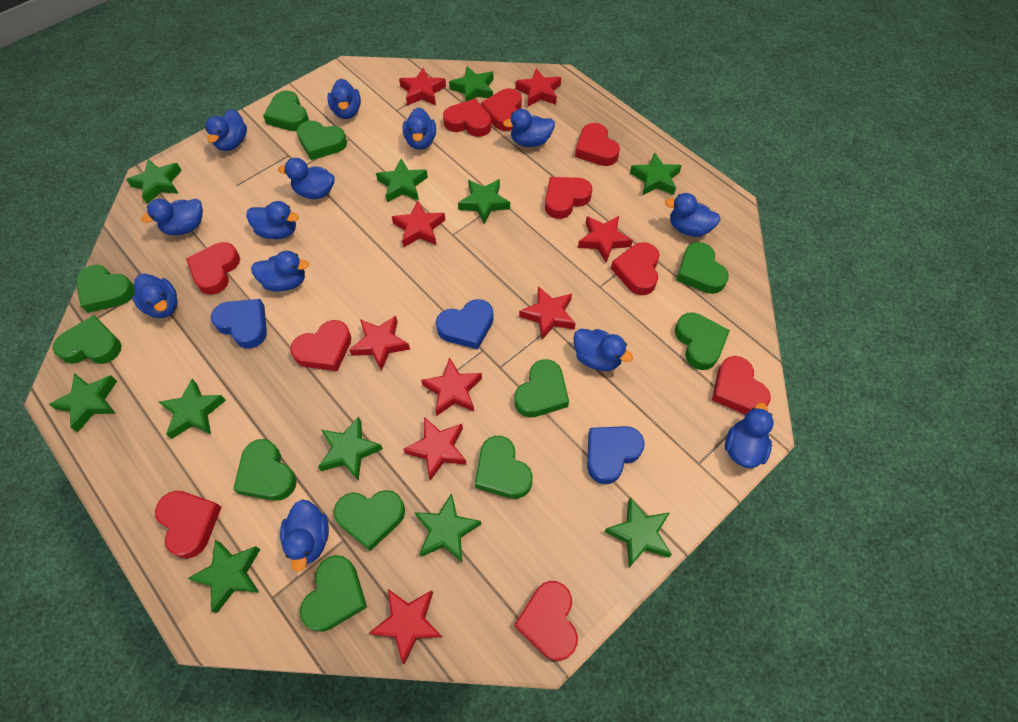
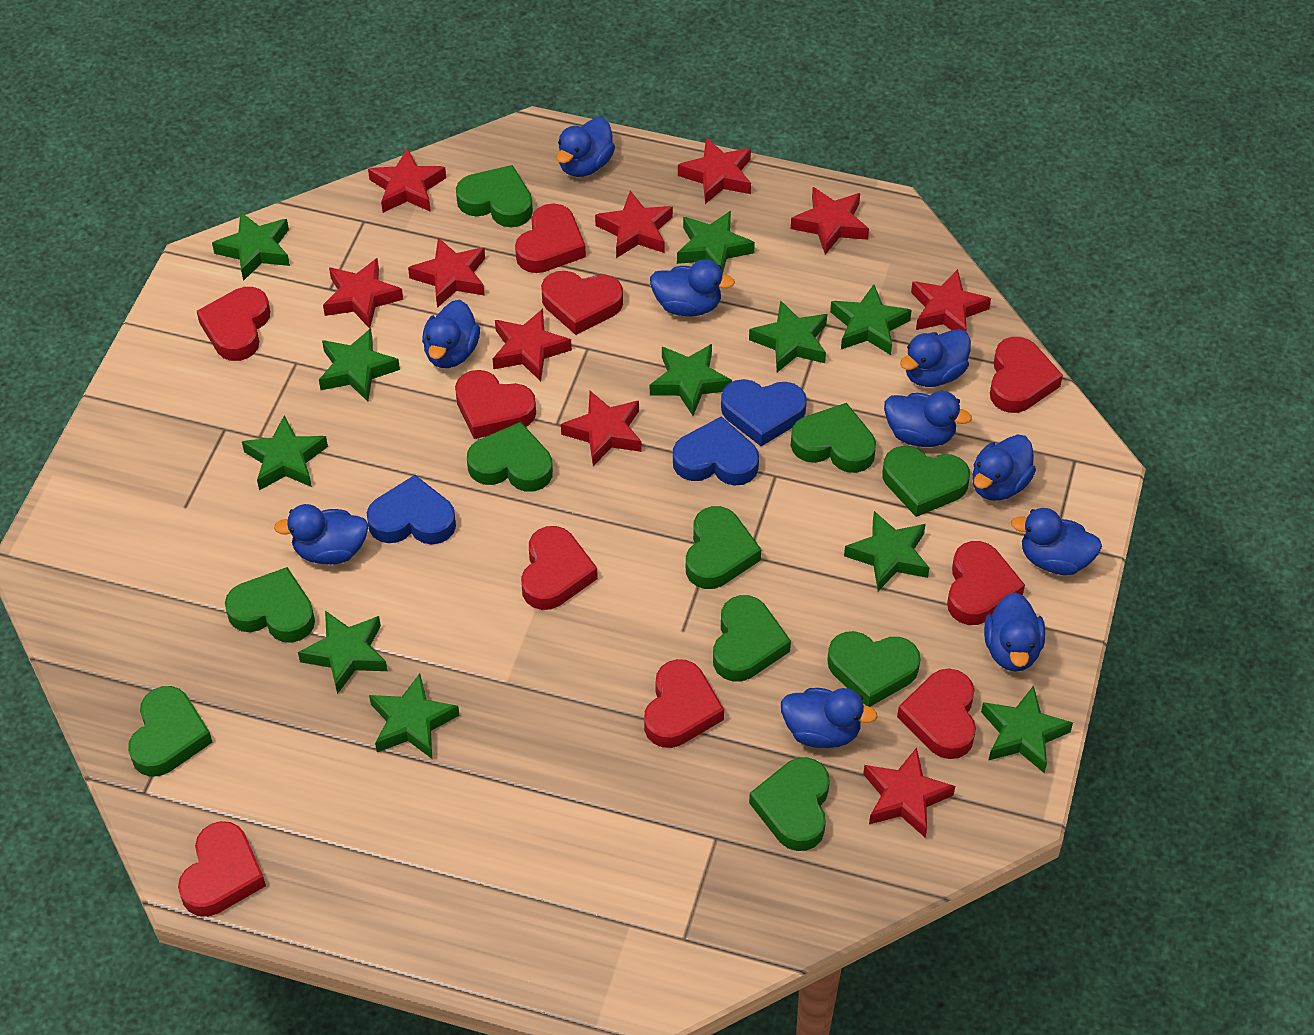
blue duck: 13 -> 10
green heart: 11 -> 10
red star: 9 -> 10

